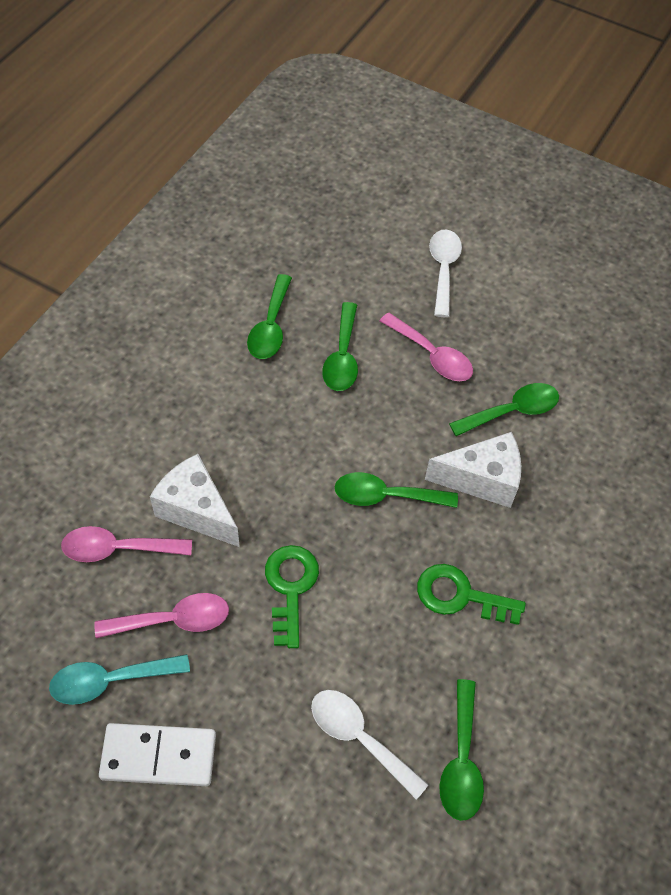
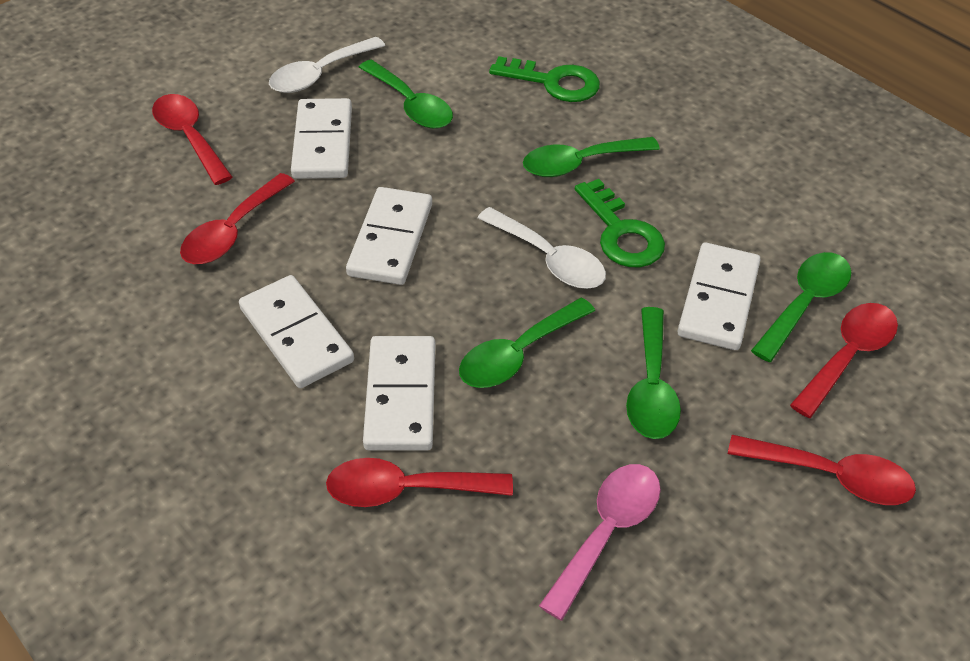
pink spoon: 3 -> 1
red spoon: 0 -> 5
turquoise spoon: 1 -> 0
white cheese: 2 -> 0
white domino: 1 -> 5

